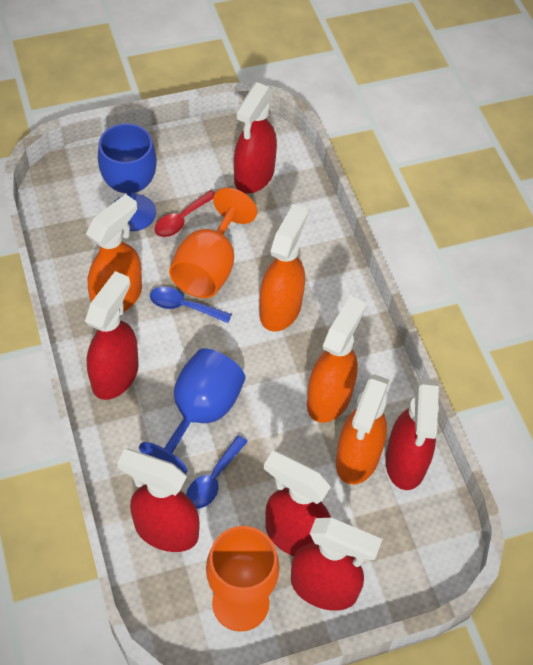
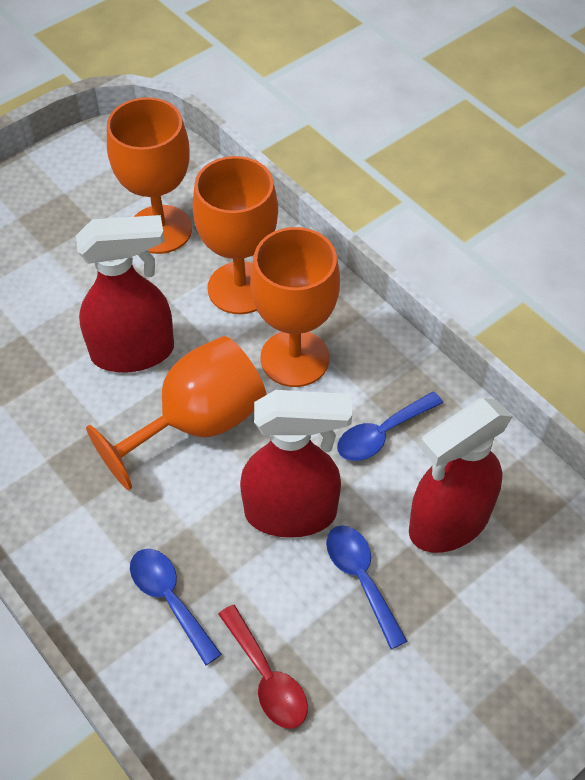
blue goblet: 2 -> 0
blue spoon: 2 -> 3
orange goblet: 2 -> 4
orange spray bottle: 4 -> 0
red spray bottle: 6 -> 3

